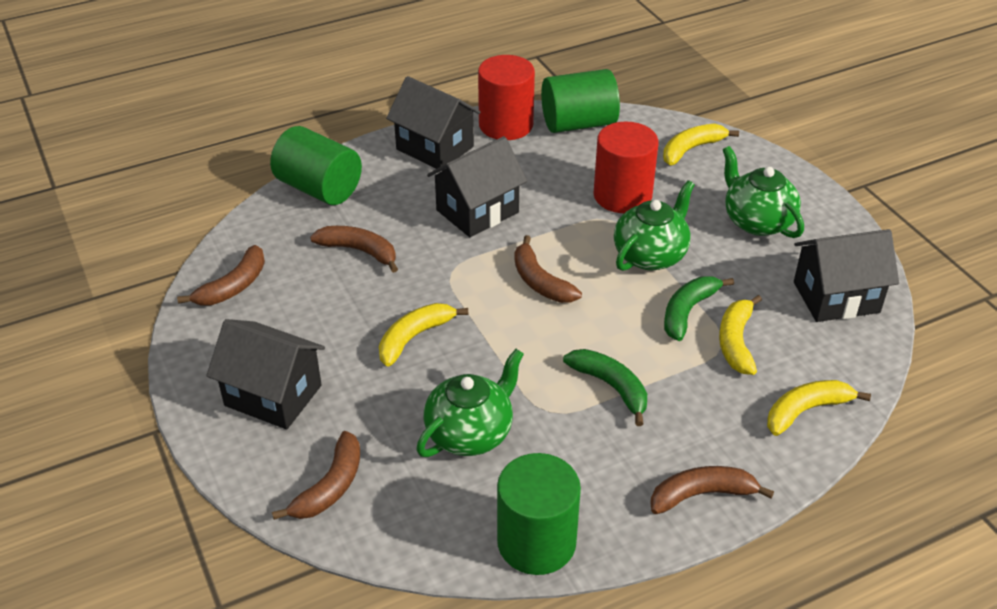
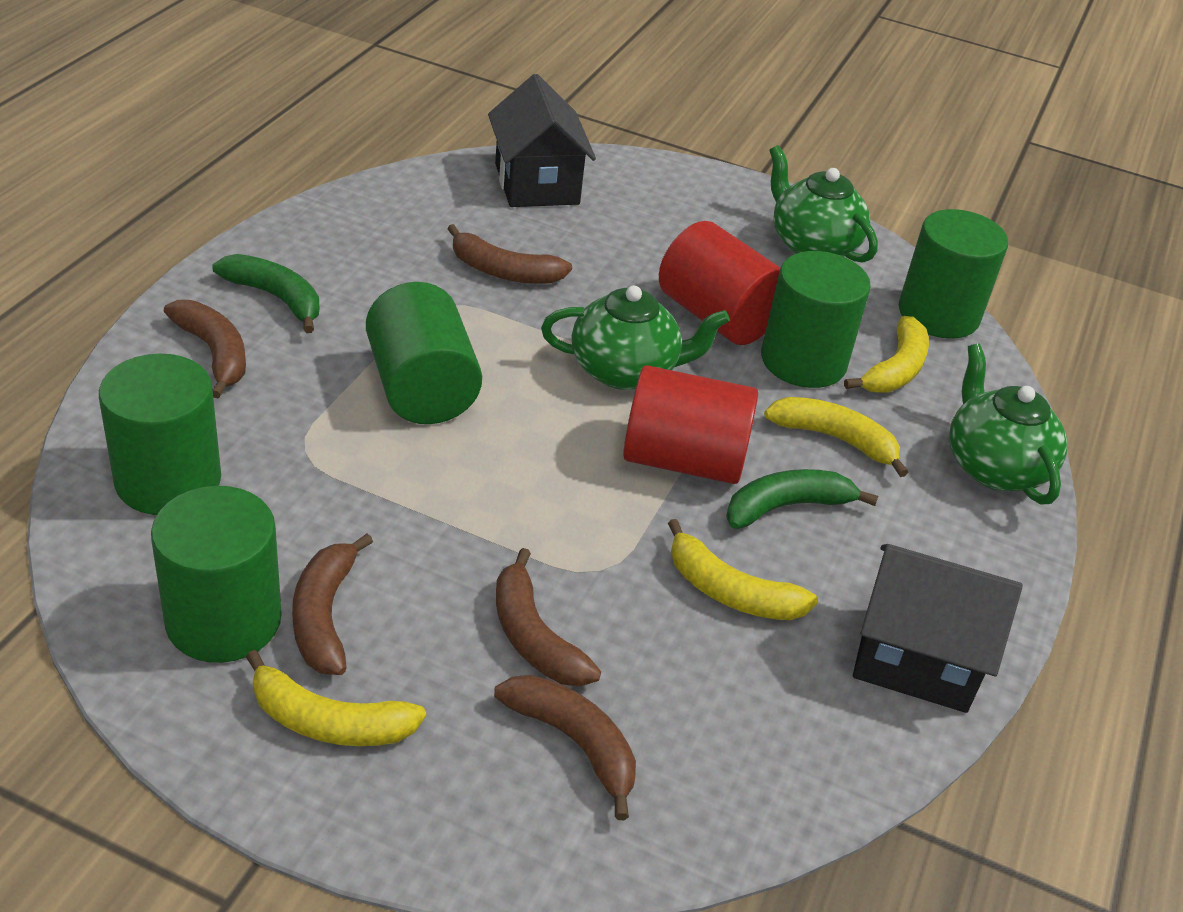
black house: 4 -> 2
green cylinder: 3 -> 5

